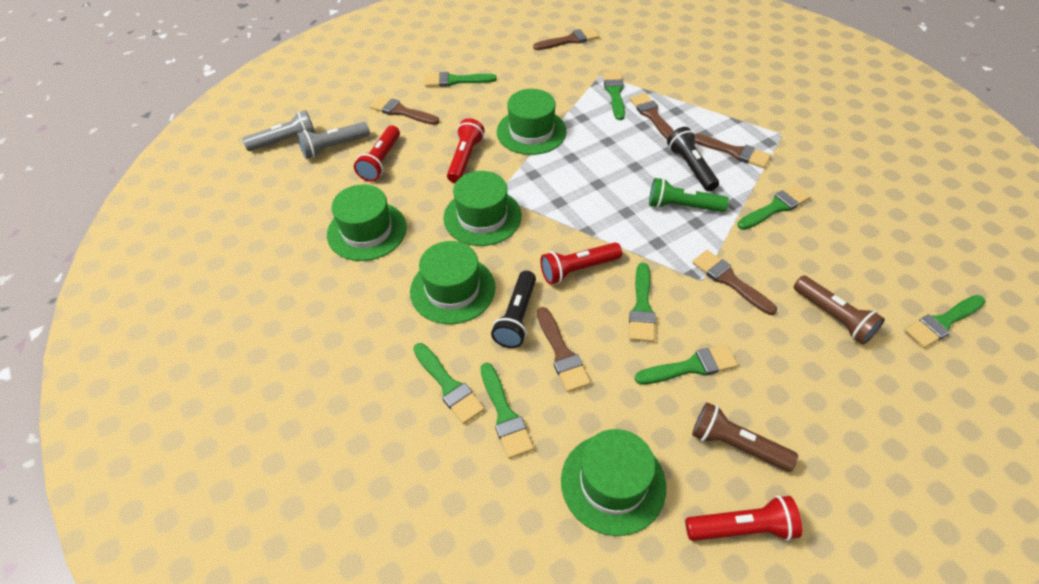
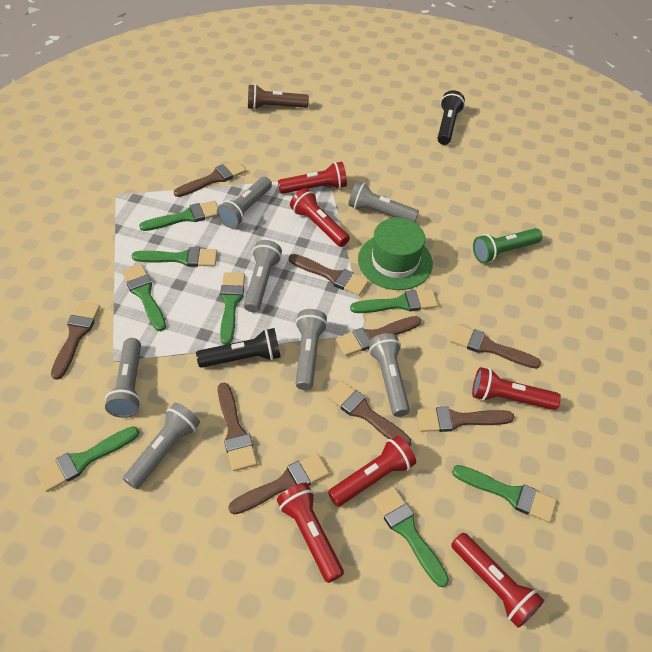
brown brush: 6 -> 9
brown flashlight: 2 -> 1
green hat: 5 -> 1
grey flashlight: 2 -> 7
red flashlight: 4 -> 6

